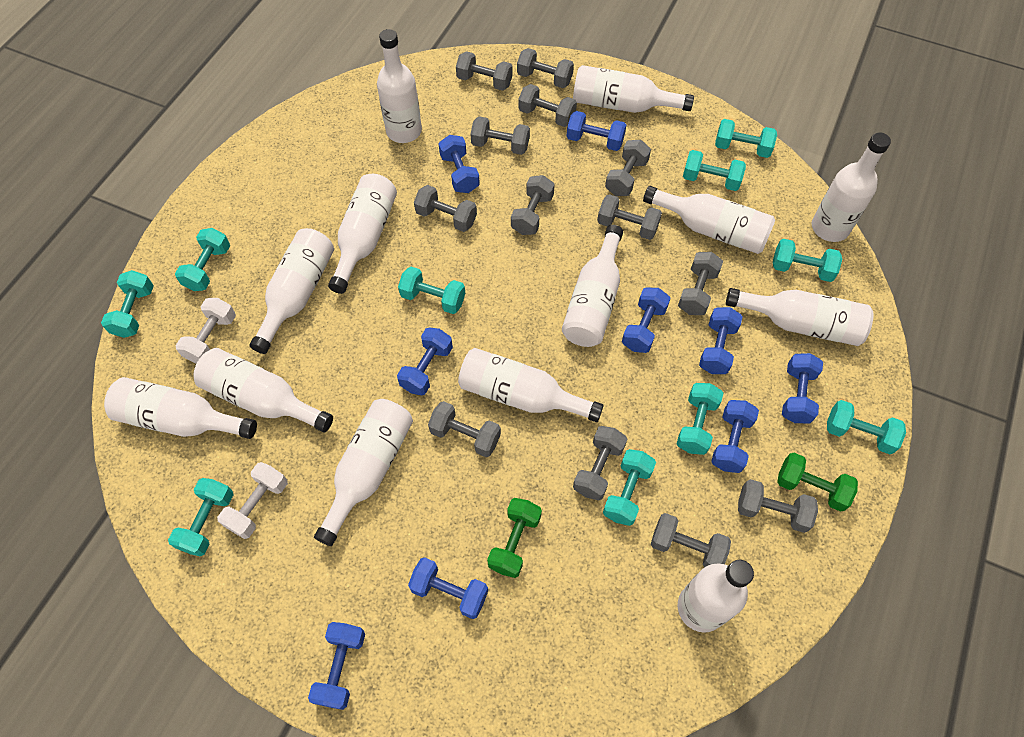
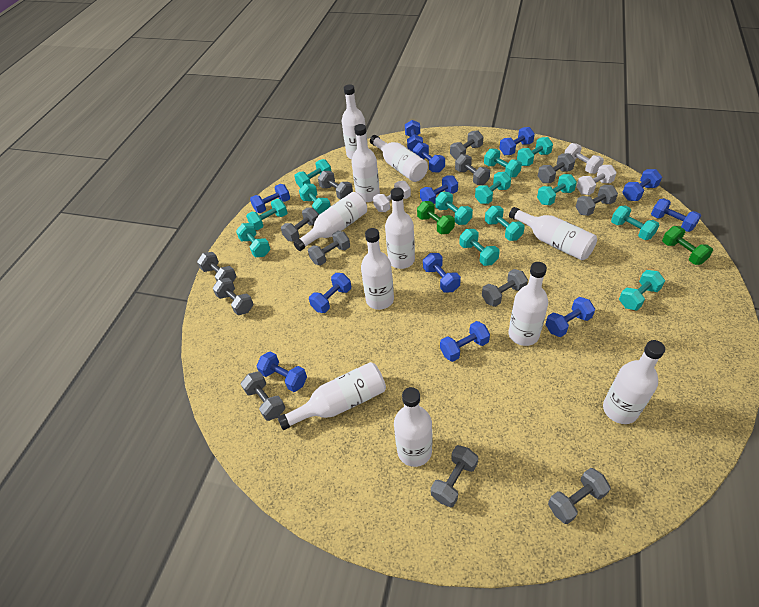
blue dumbbell: 9 -> 12
turquoise dumbbell: 10 -> 13
white bottle: 13 -> 11
white dumbbell: 2 -> 3

